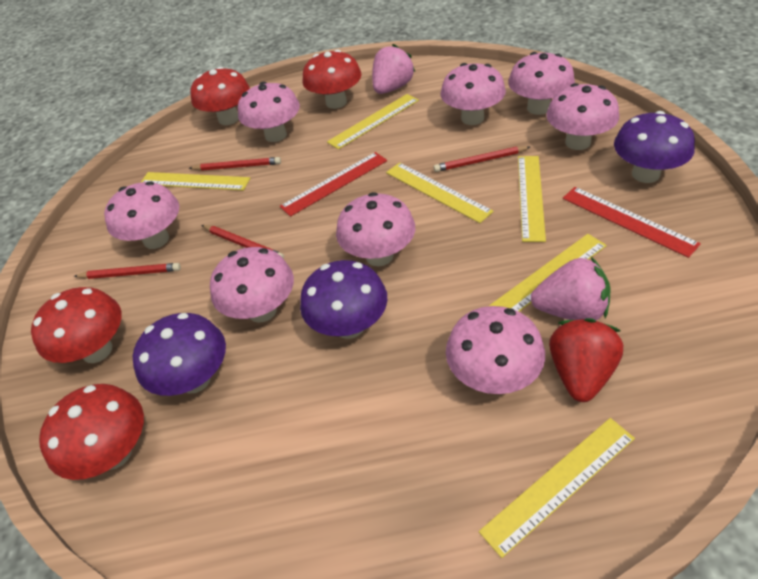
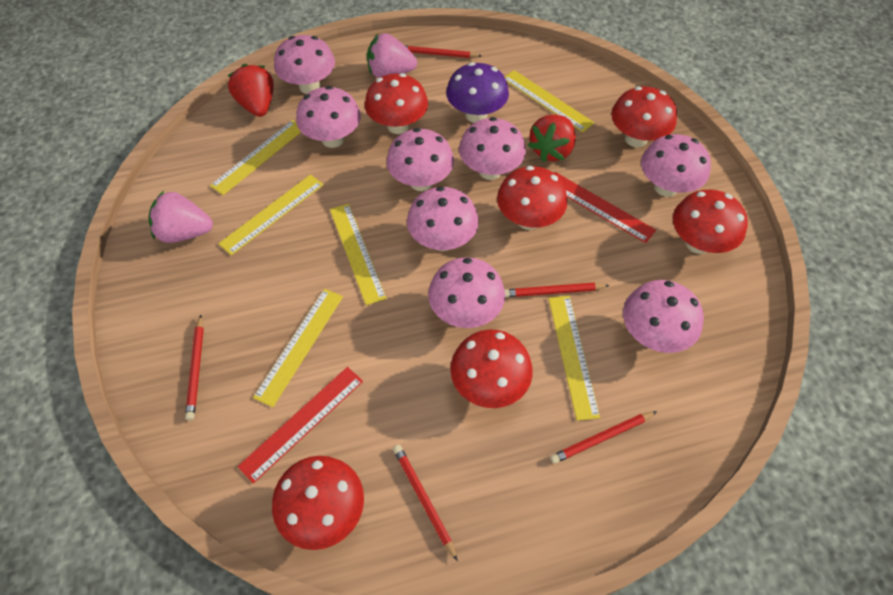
purple mushroom: 3 -> 1
red mushroom: 4 -> 6
red pencil: 4 -> 5
red strawberry: 1 -> 2

